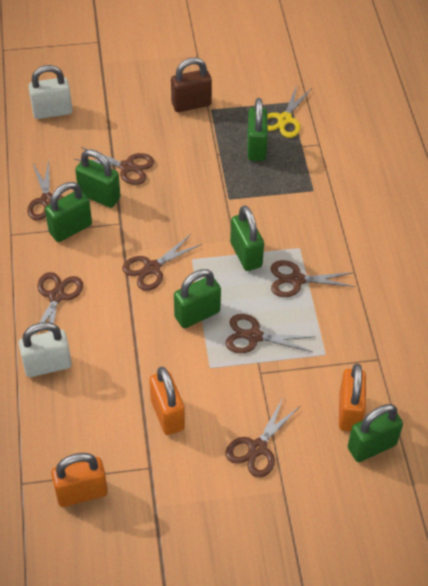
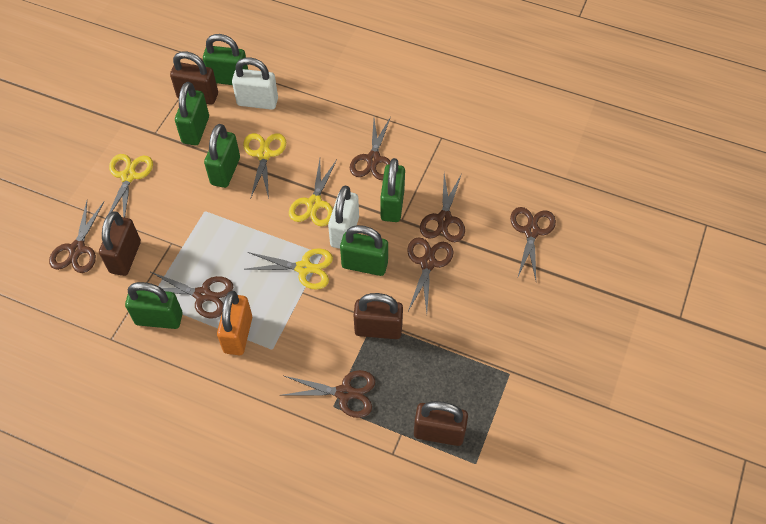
brown padlock: 1 -> 4
orange padlock: 3 -> 1
yellow scissors: 1 -> 4

